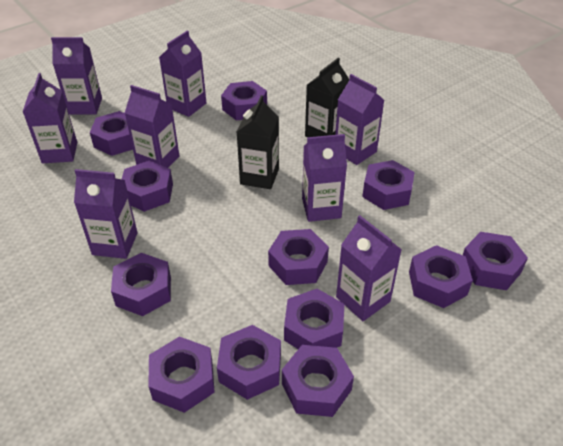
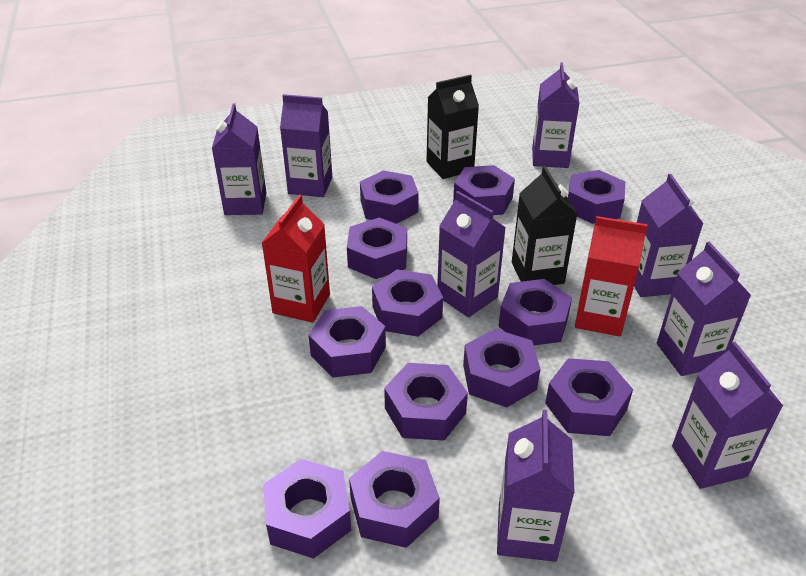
red carton: 0 -> 2

